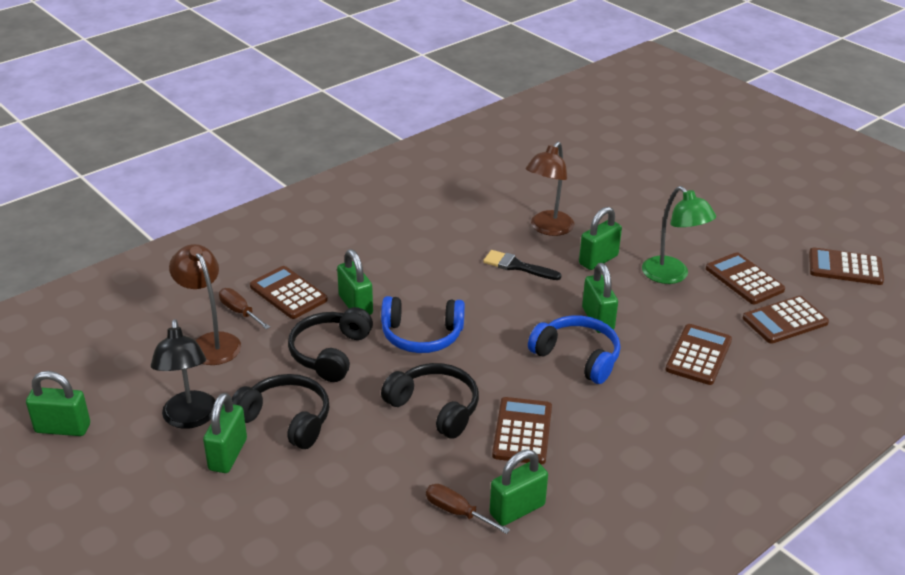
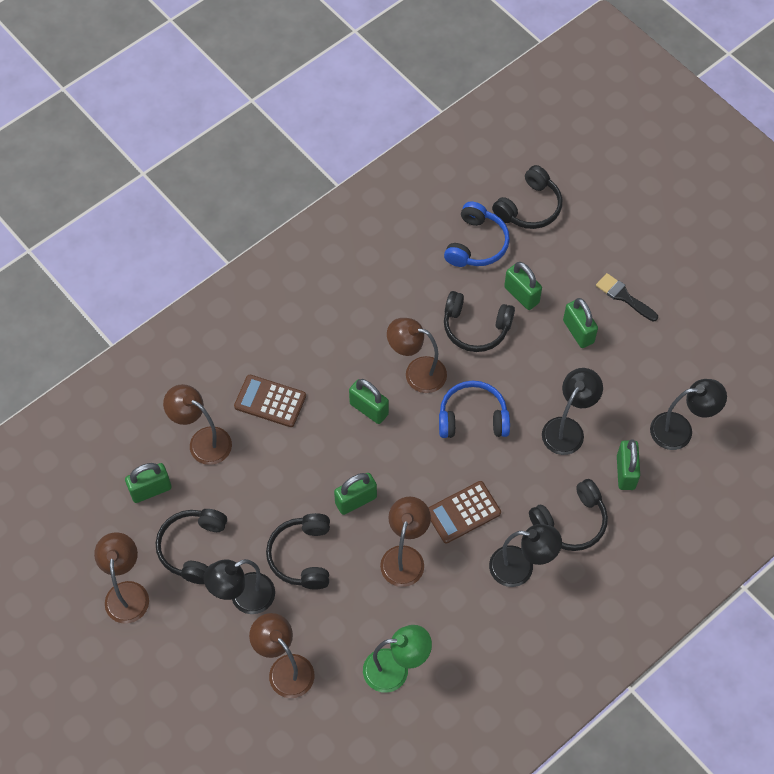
black headphones: 3 -> 5
black lamp: 1 -> 4
brown calculator: 6 -> 2
brown lamp: 2 -> 5
brown screwdriver: 2 -> 0

